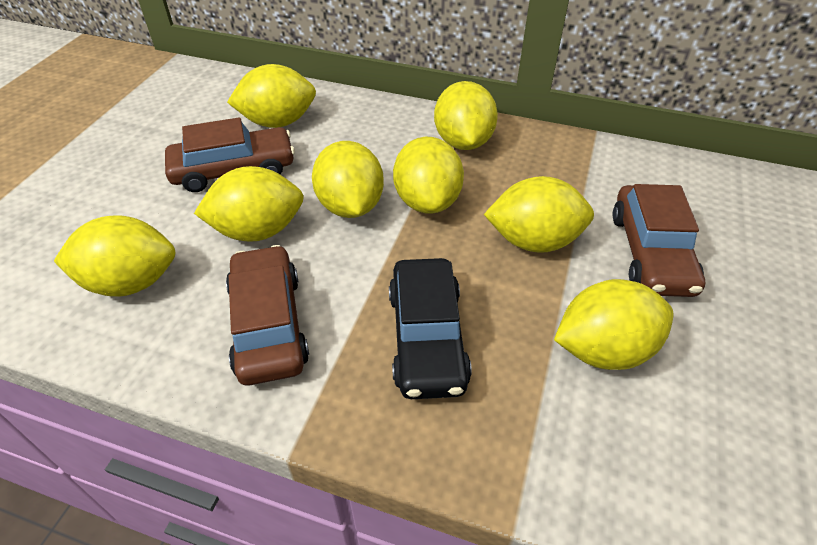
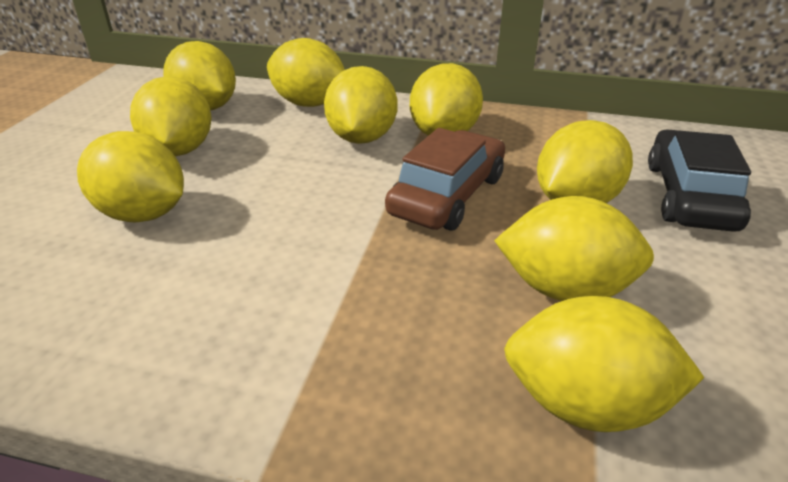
brown car: 3 -> 1
yellow lemon: 8 -> 9

